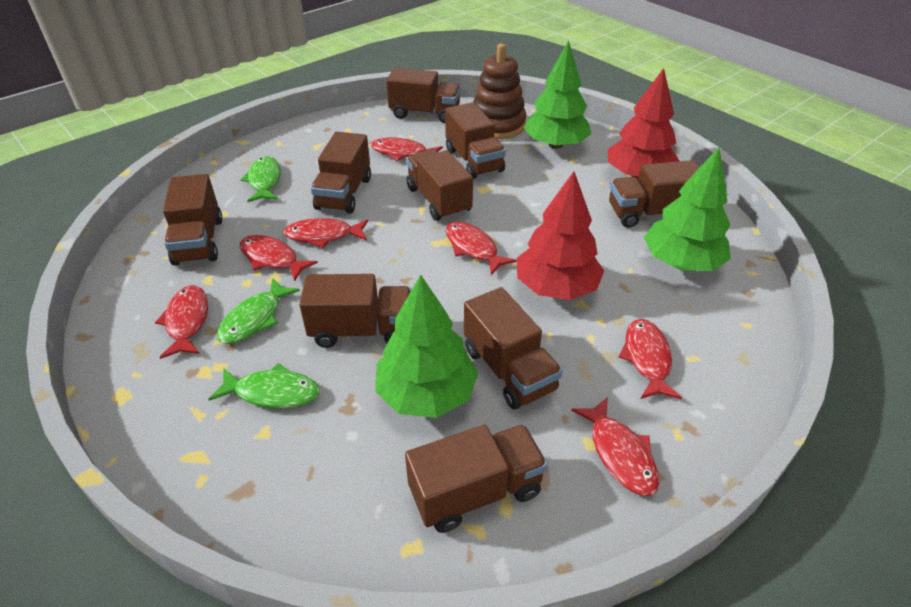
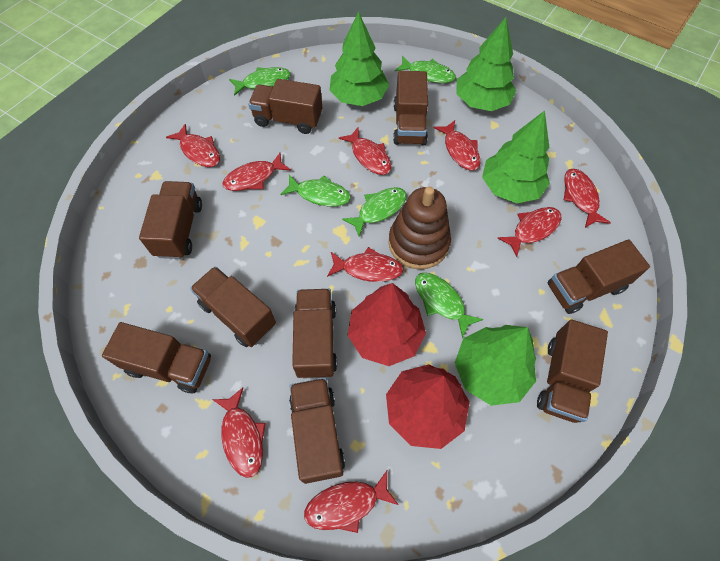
green fish: 3 -> 5
green tree: 3 -> 4
red fish: 7 -> 9

